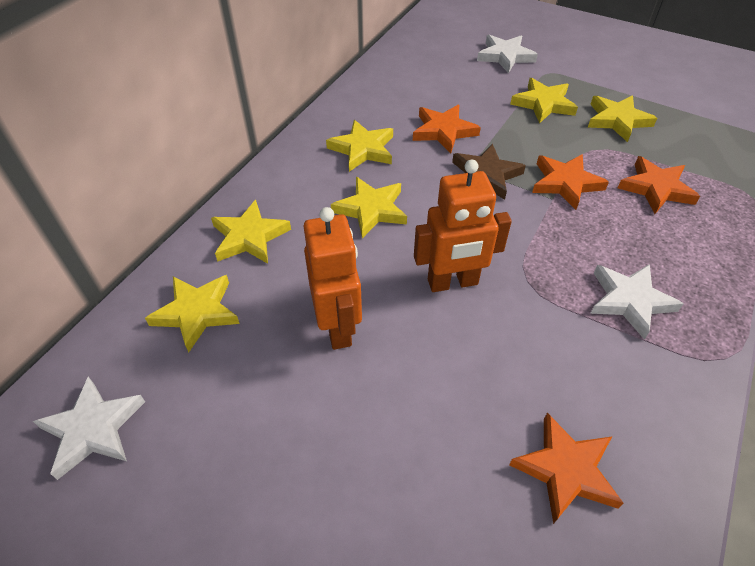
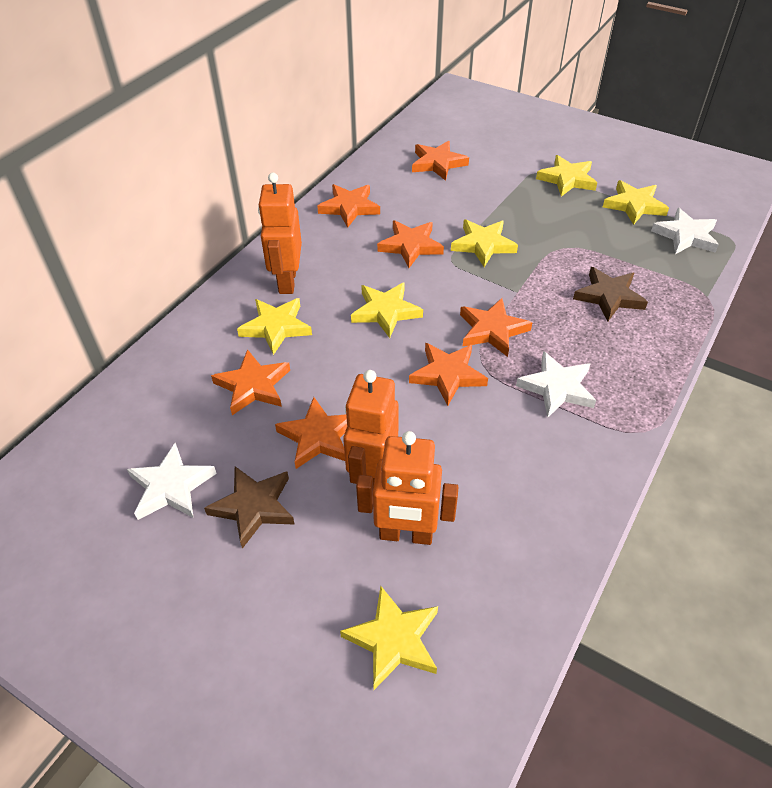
brown star: 1 -> 2
orange robot: 2 -> 3
orange star: 4 -> 7

